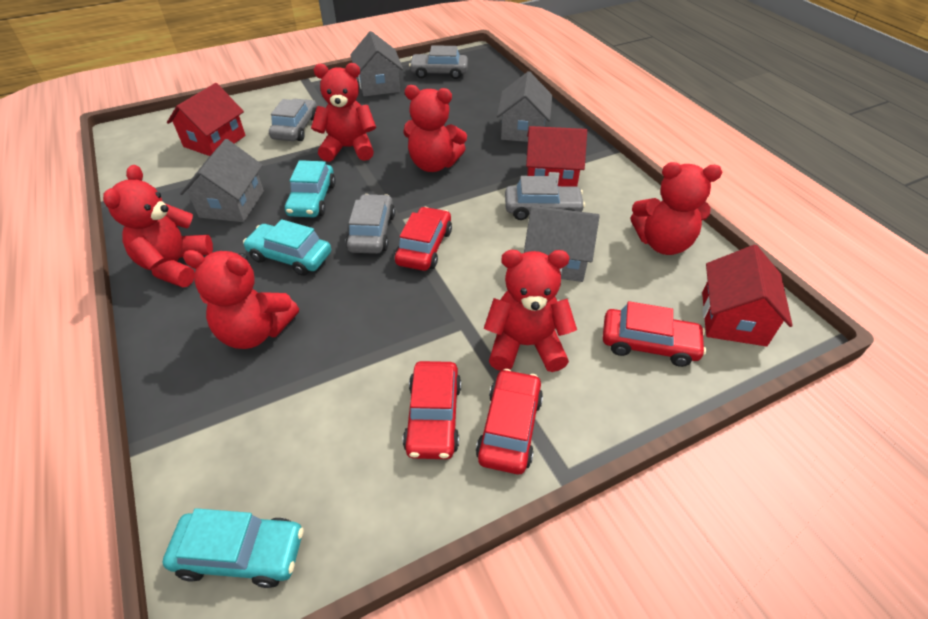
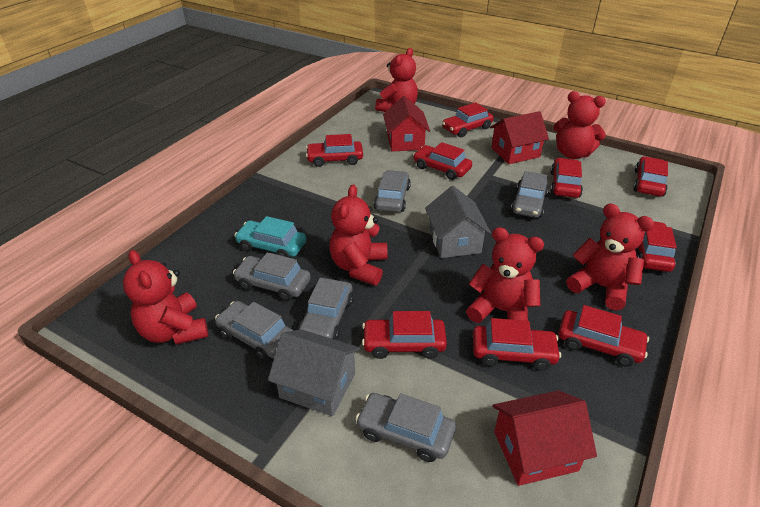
grey car: 4 -> 6
grey house: 4 -> 2
red car: 4 -> 9
turquoise car: 3 -> 1

